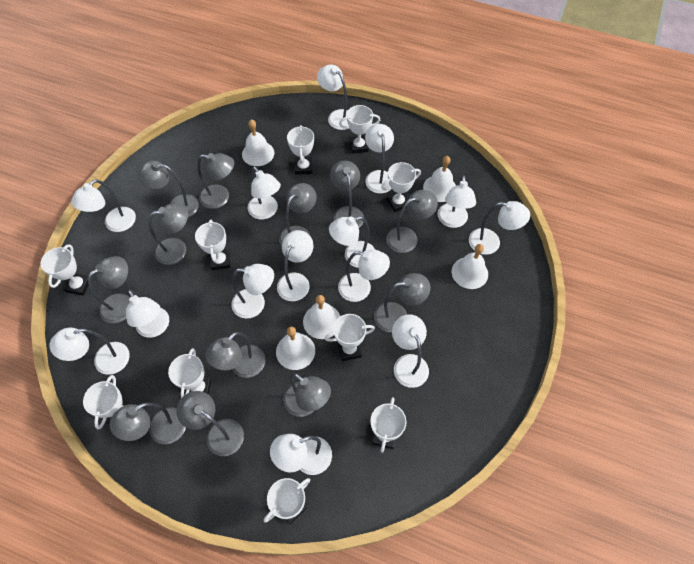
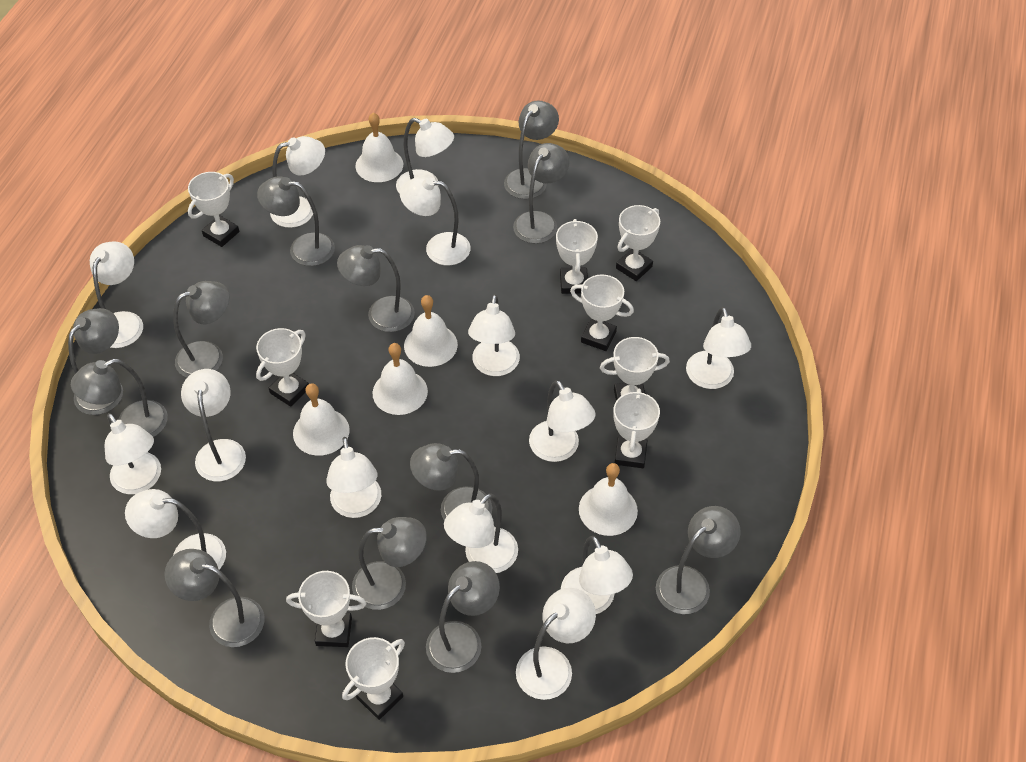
white trophy: 10 -> 9

